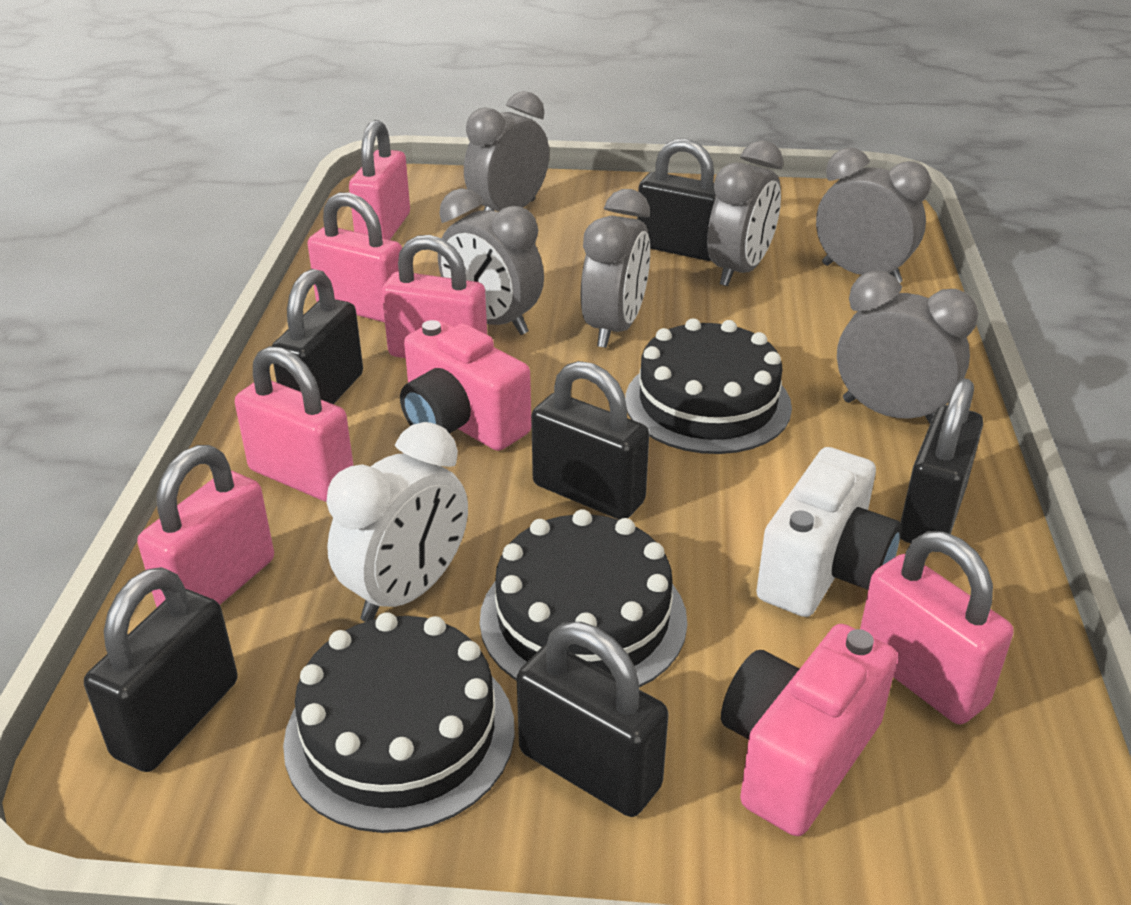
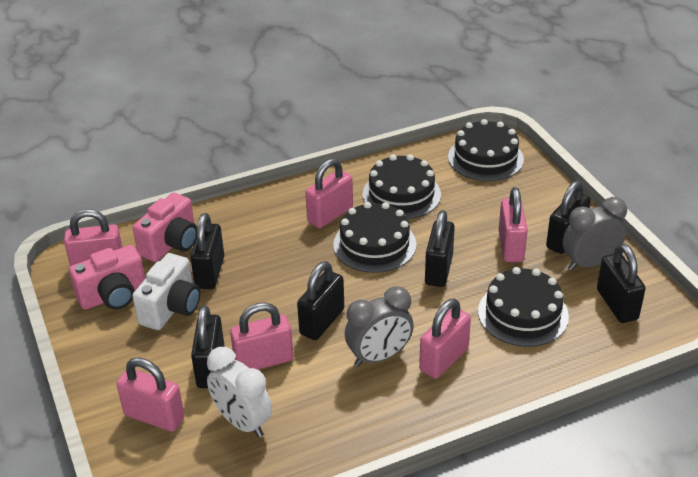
black cake: 3 -> 4
grey clock: 6 -> 2

